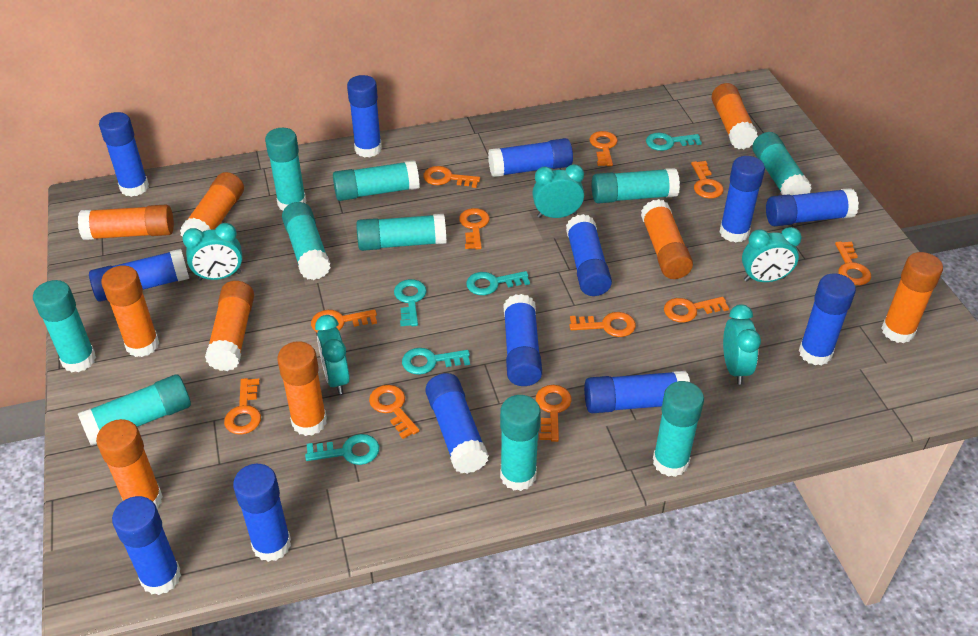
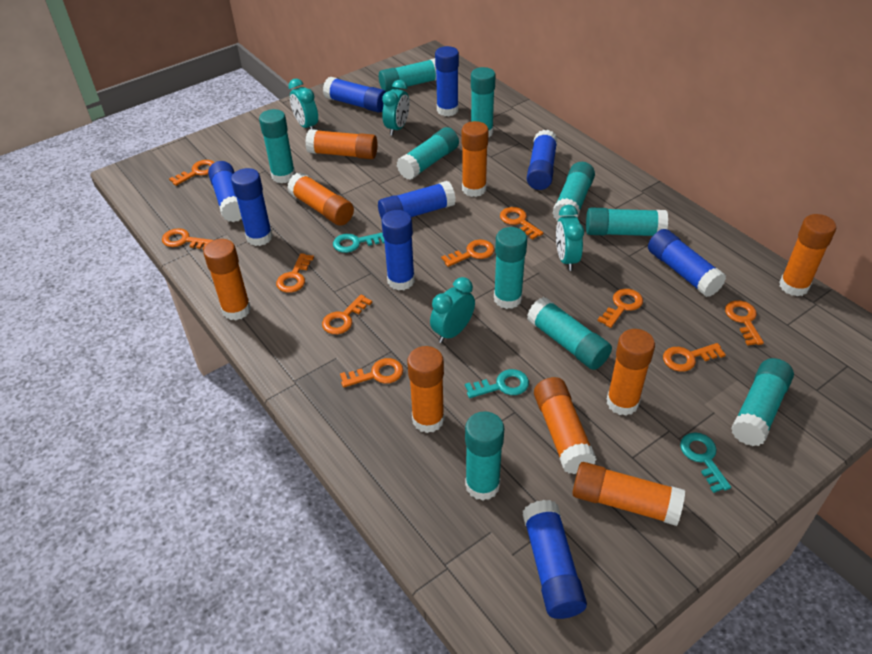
blue glue stick: 13 -> 9
orange key: 11 -> 10
turquoise clock: 5 -> 4
turquoise key: 5 -> 3

